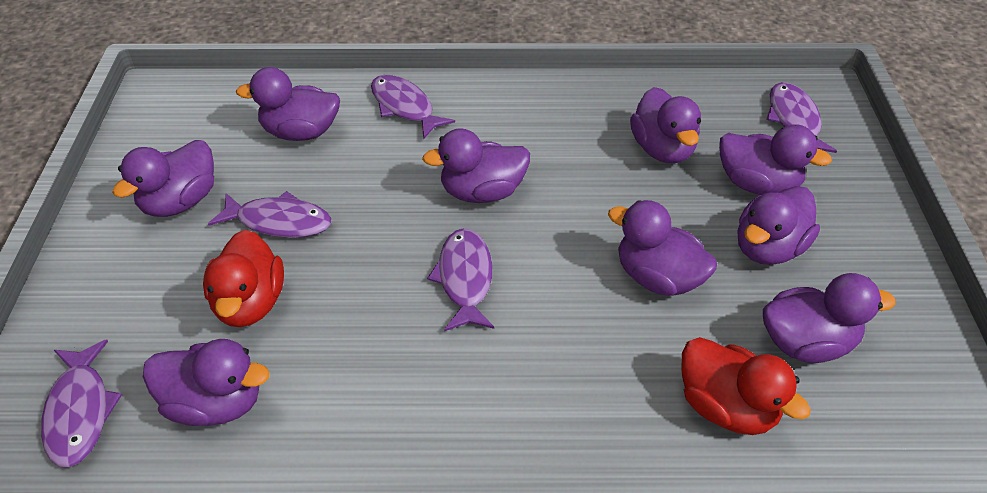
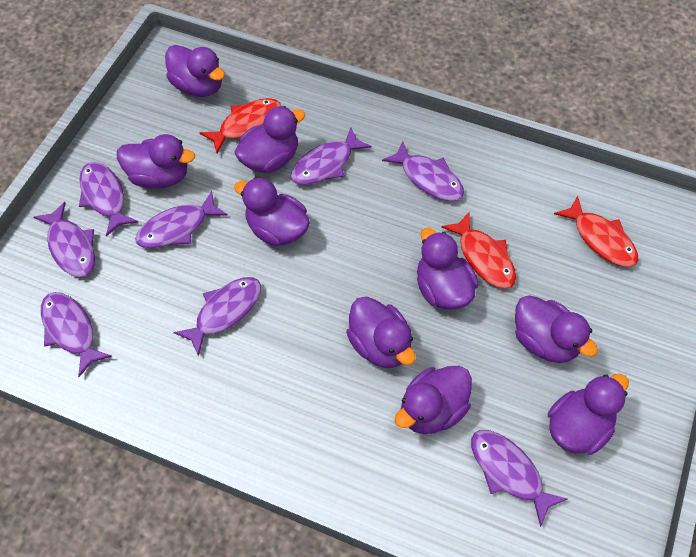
purple fish: 5 -> 8
red duck: 2 -> 0
red fish: 0 -> 3

